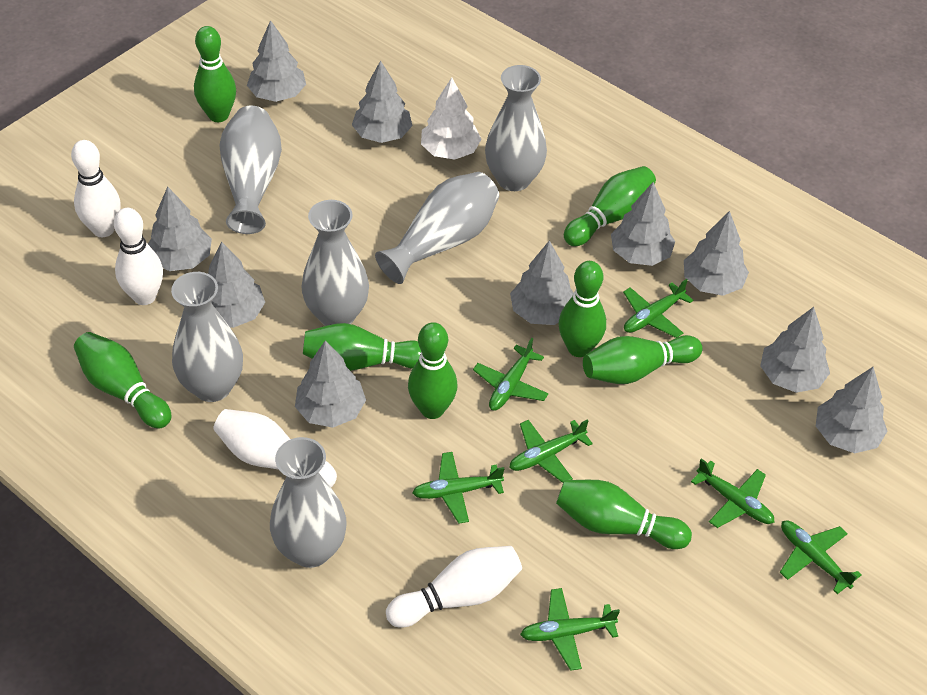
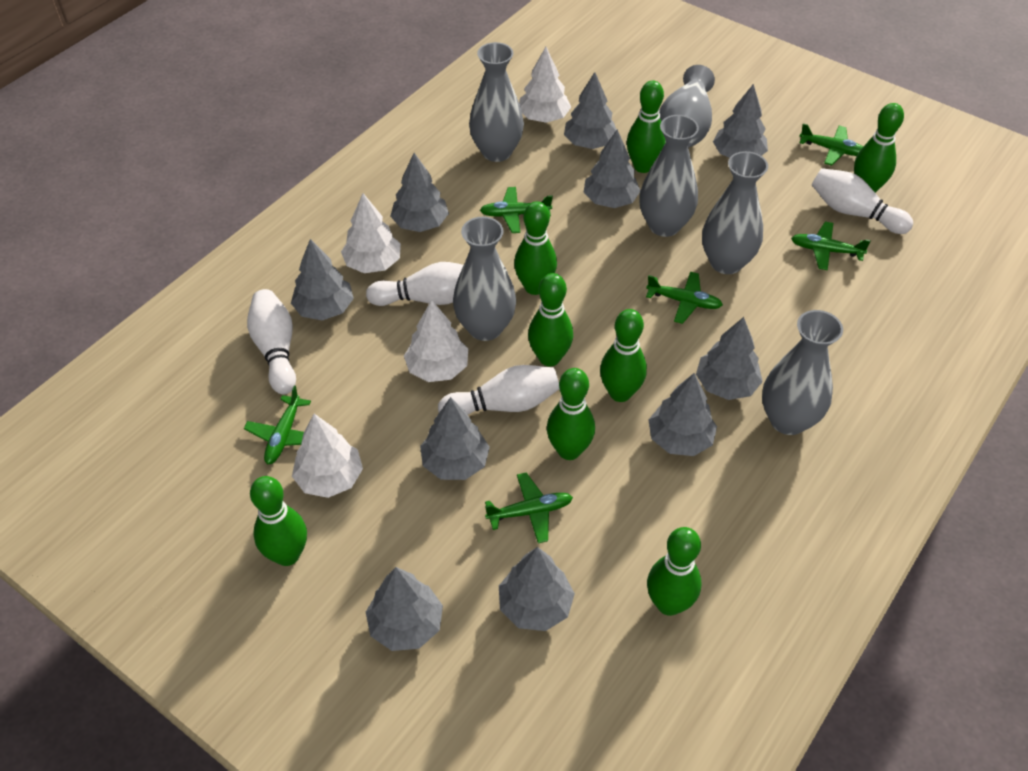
green plane: 7 -> 6
white tree: 1 -> 4

